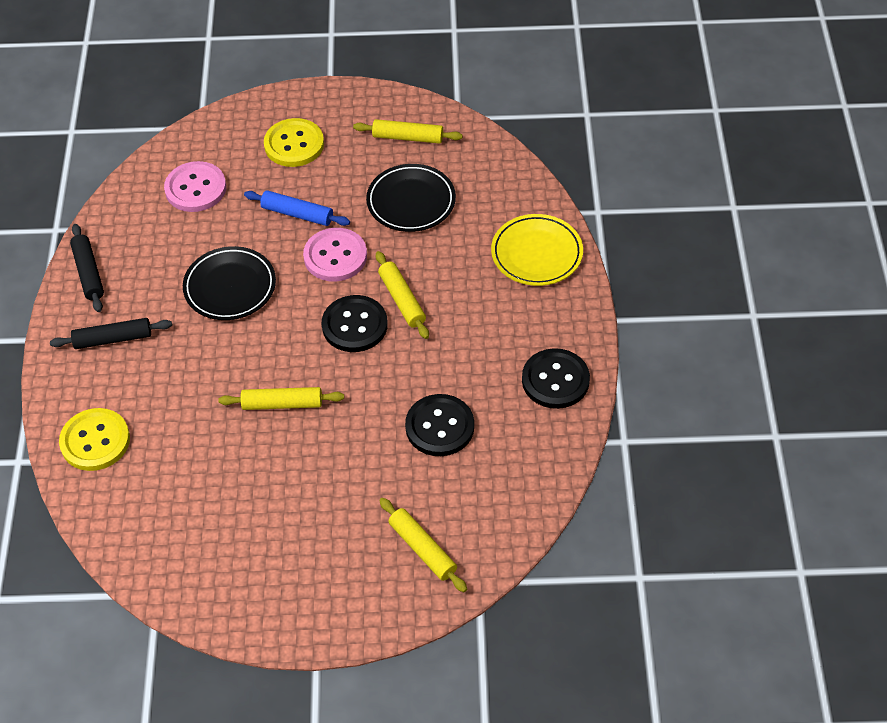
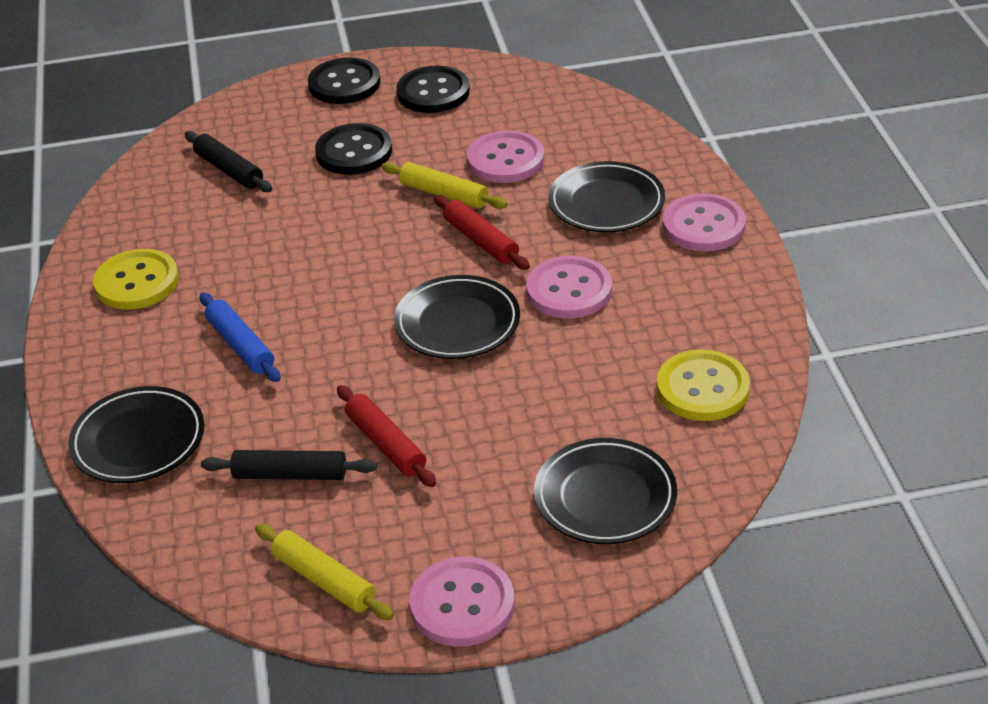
black plate: 2 -> 4
pink button: 2 -> 4
red rolling pin: 0 -> 2
yellow plate: 1 -> 0
yellow rolling pin: 4 -> 2

